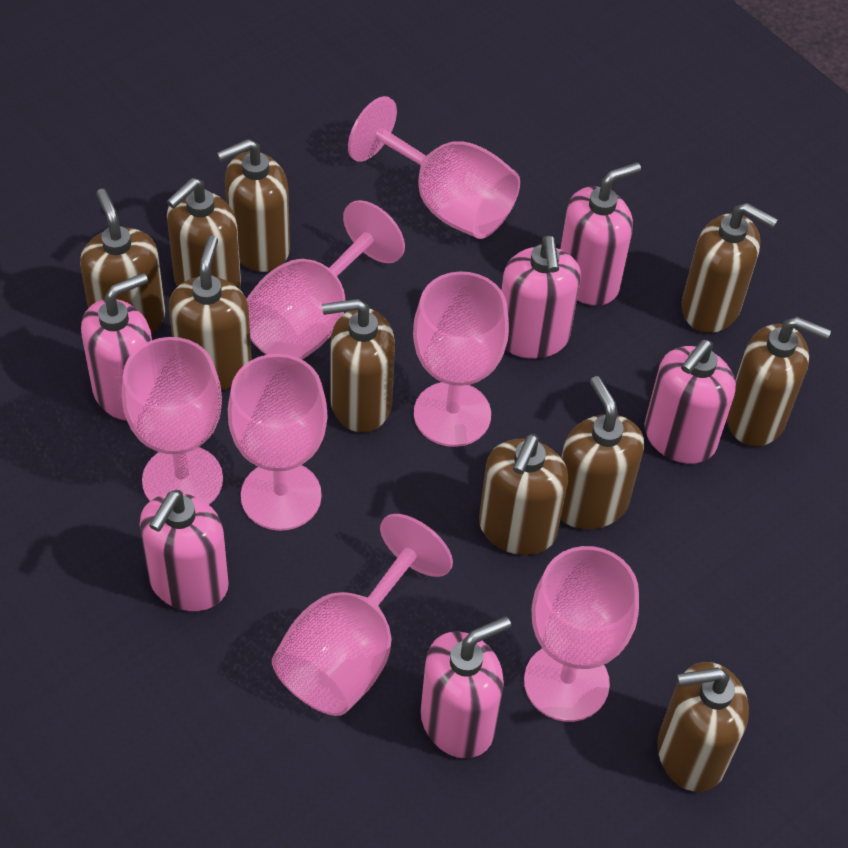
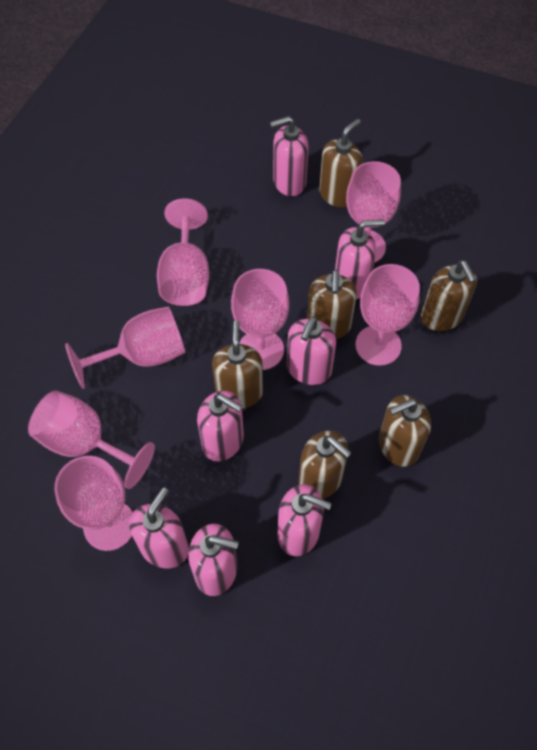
brown soap dispenser: 10 -> 6
pink soap dispenser: 6 -> 7

